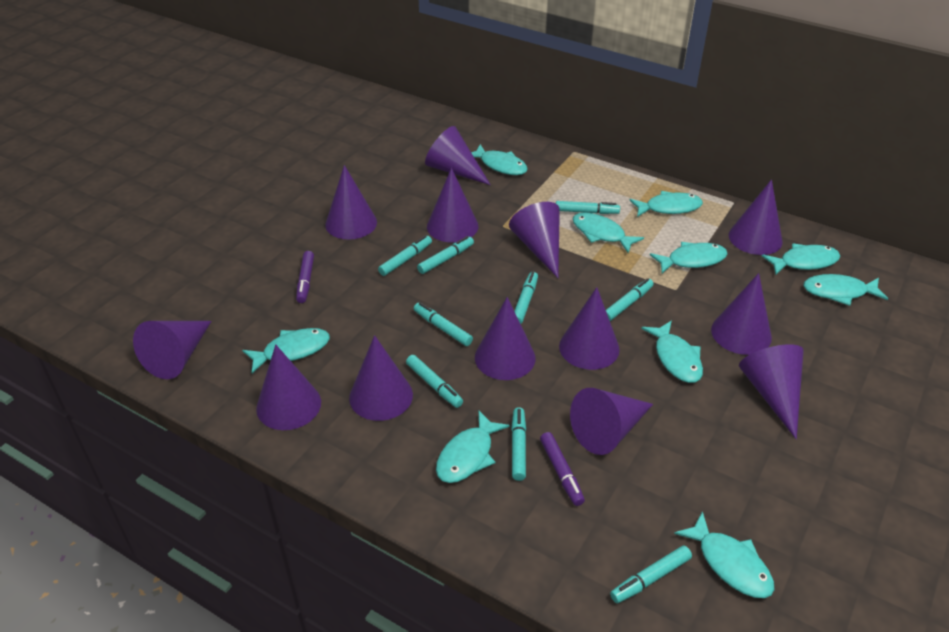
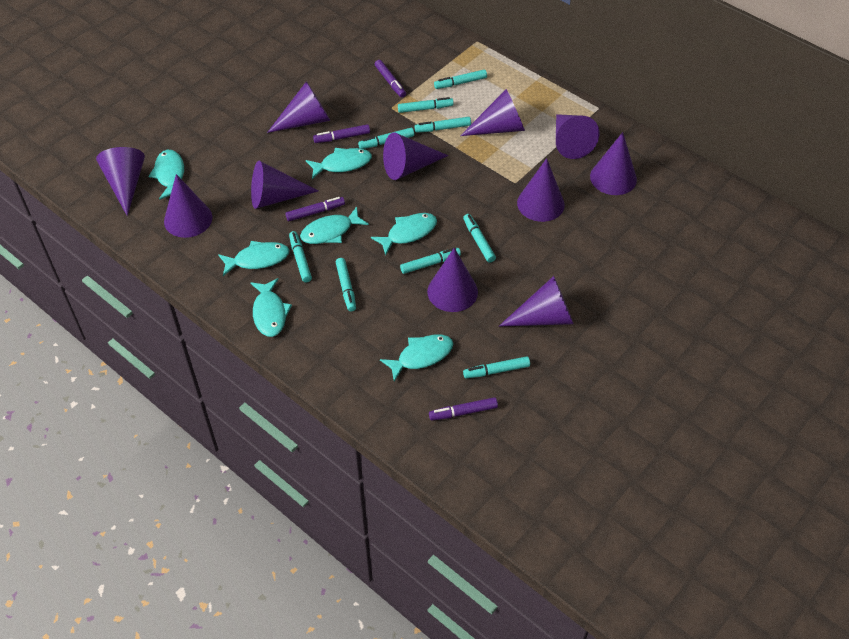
purple cone: 13 -> 11
purple marker: 2 -> 4
turquoise fish: 10 -> 7

